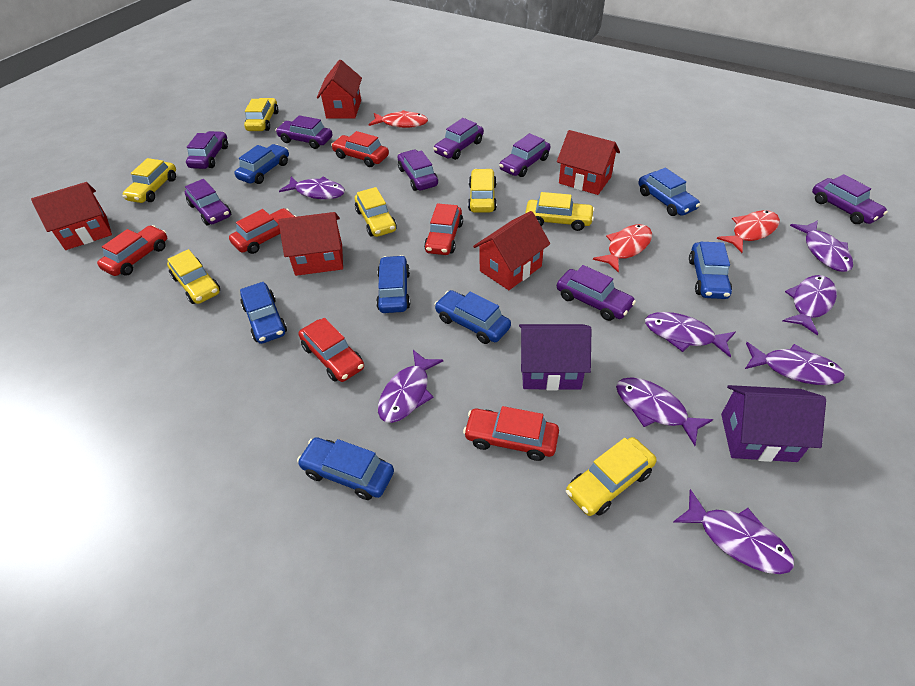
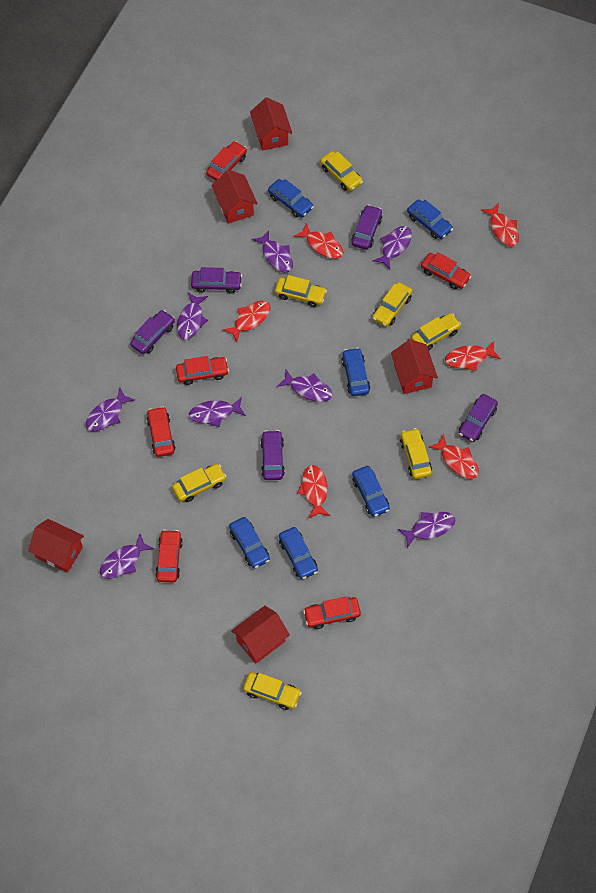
blue car: 7 -> 6
purple car: 8 -> 5
purple house: 2 -> 0
red fish: 3 -> 6

